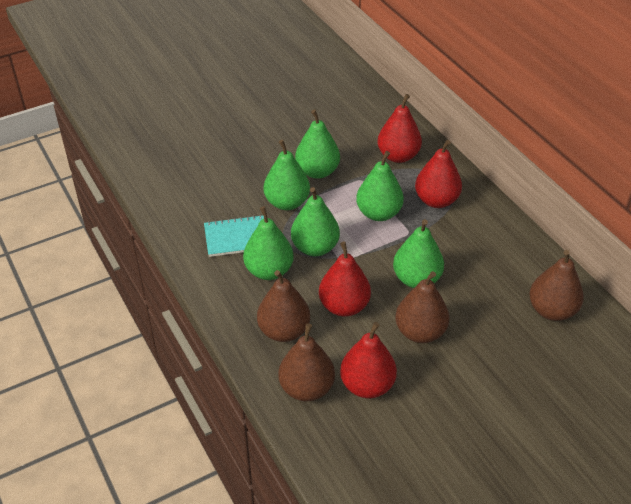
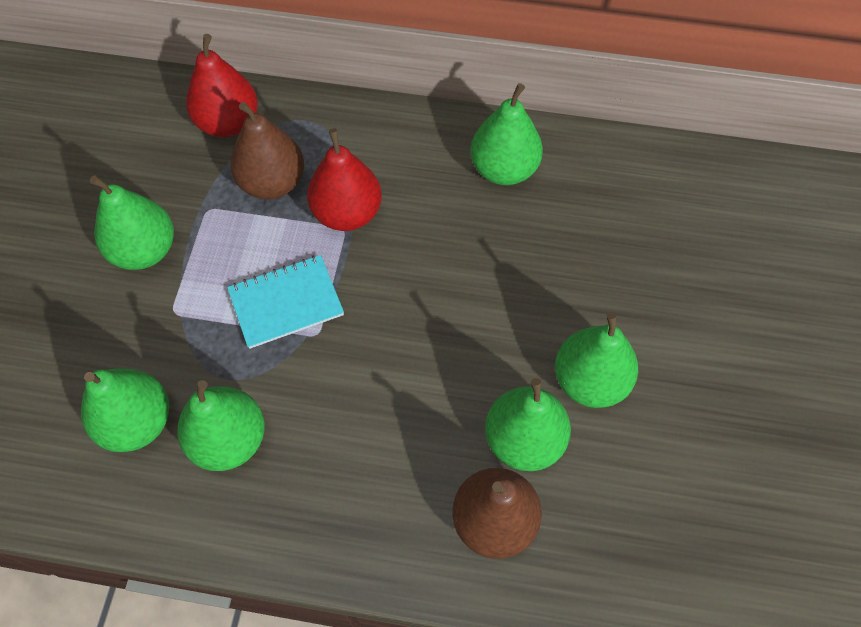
brown pear: 4 -> 2
red pear: 4 -> 2

